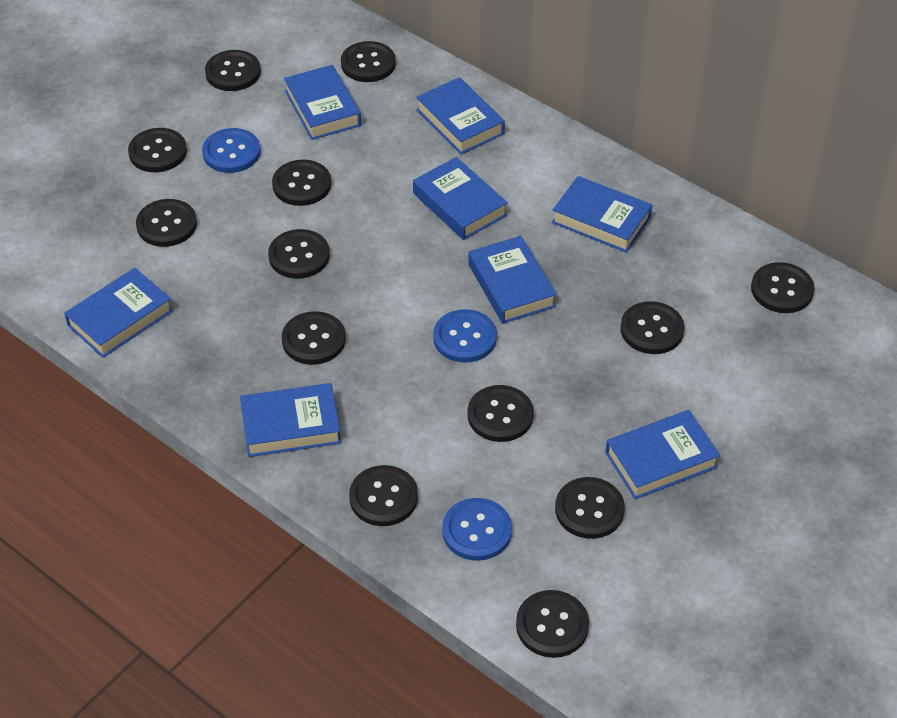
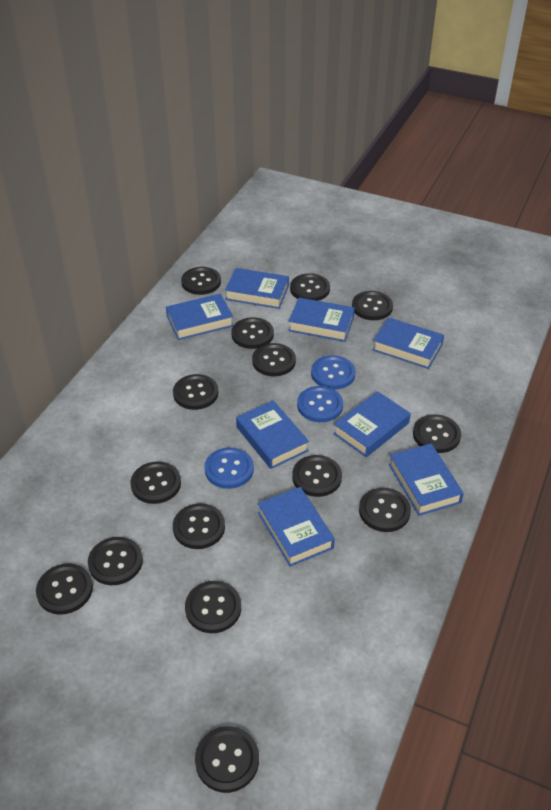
black button: 13 -> 15

